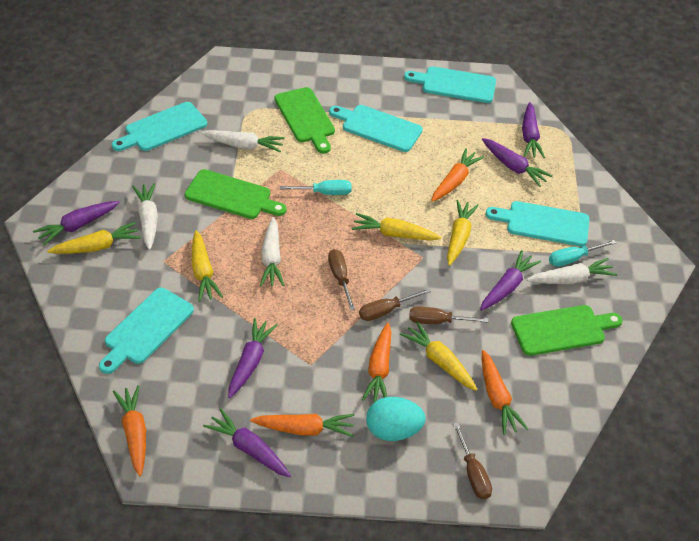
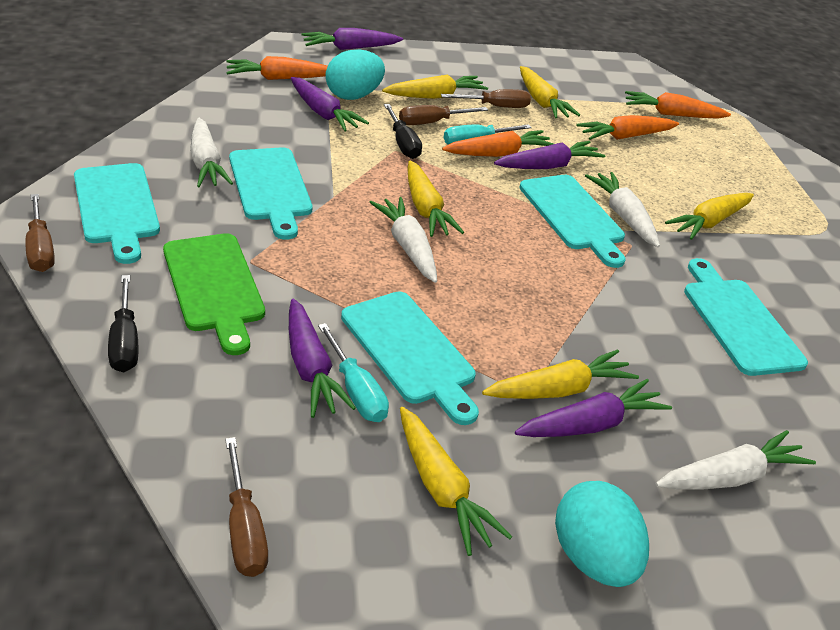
black screwdriver: 0 -> 2
green cutting board: 3 -> 1
orange carrot: 5 -> 4
purple carrot: 6 -> 5
turquoise egg: 1 -> 2
yellow carrot: 5 -> 6

